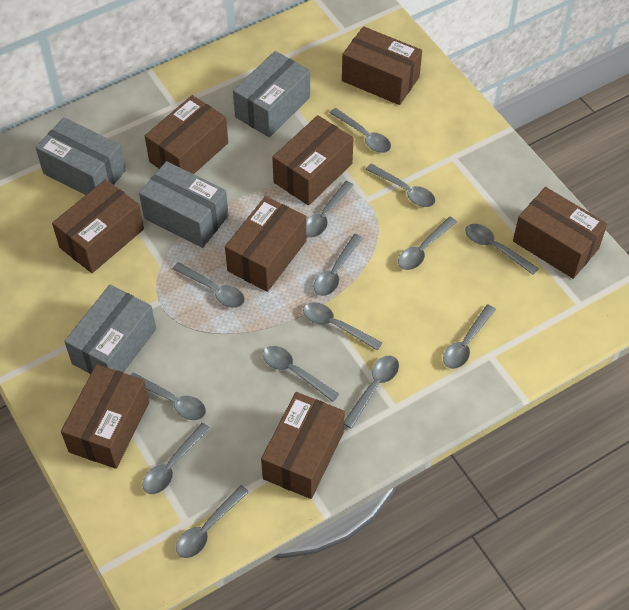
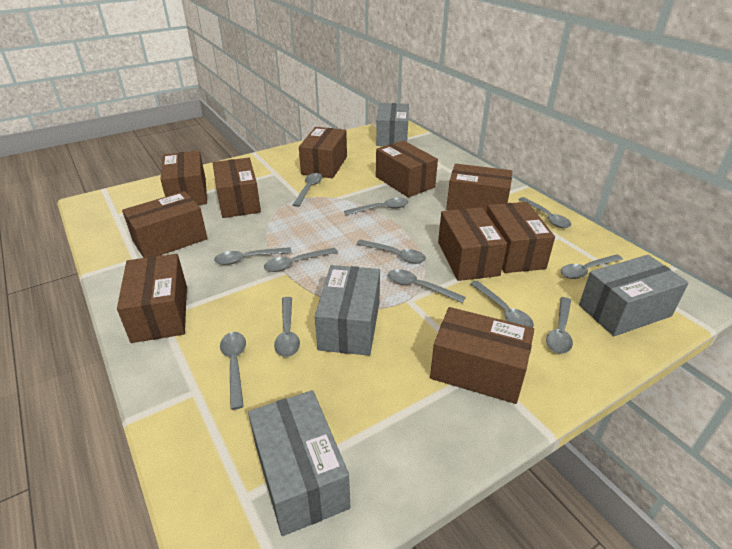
brown box: 8 -> 10
grey spoon: 14 -> 12

